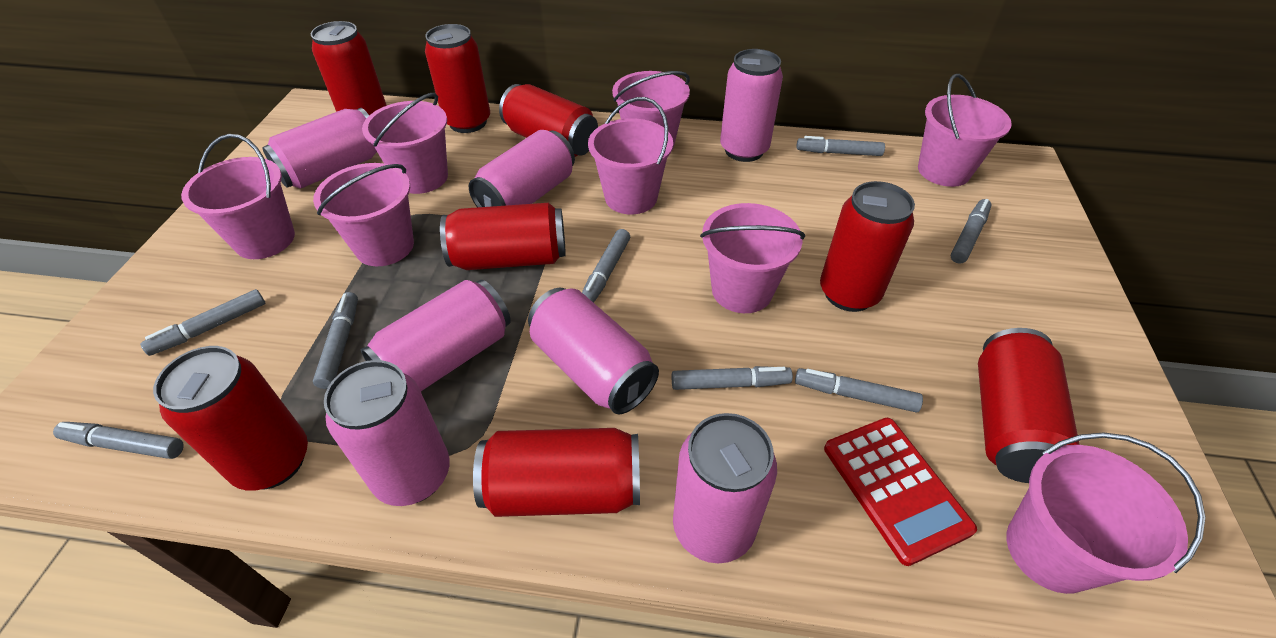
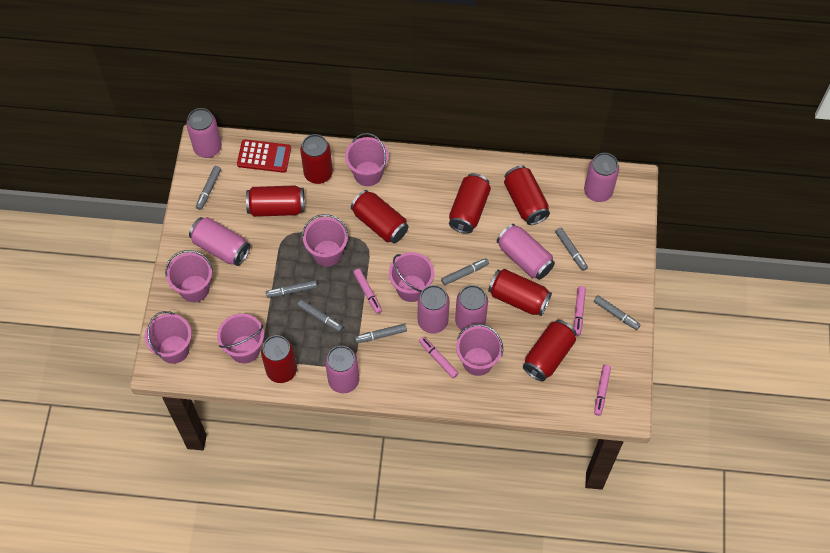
grey marker: 8 -> 7
pink bucket: 8 -> 7
pink marker: 0 -> 4

